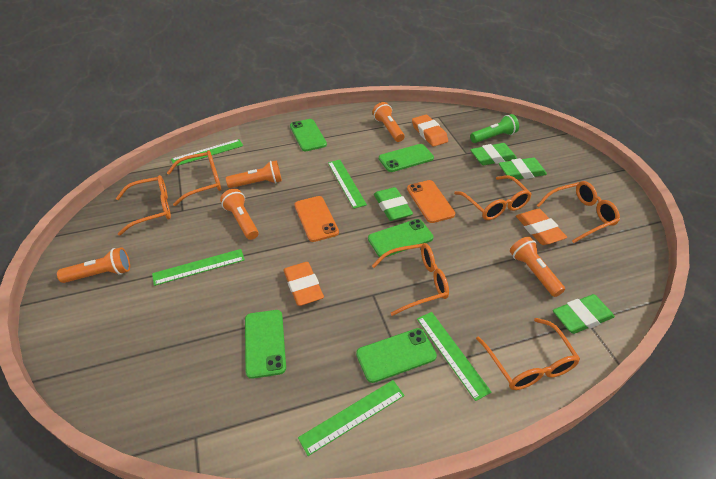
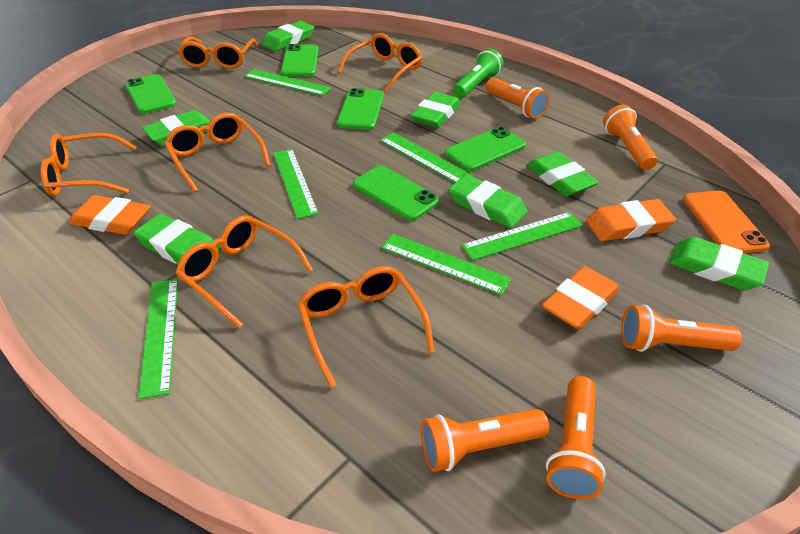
green eraser: 4 -> 7
green ruler: 5 -> 6
orange phone: 2 -> 1

